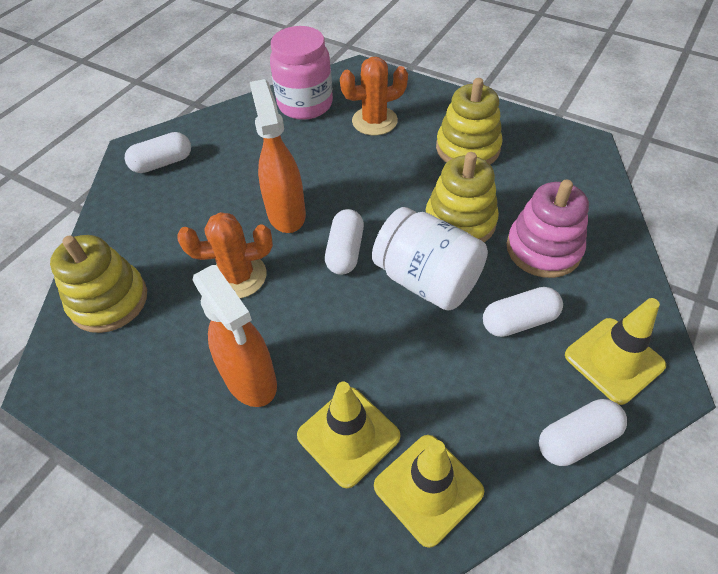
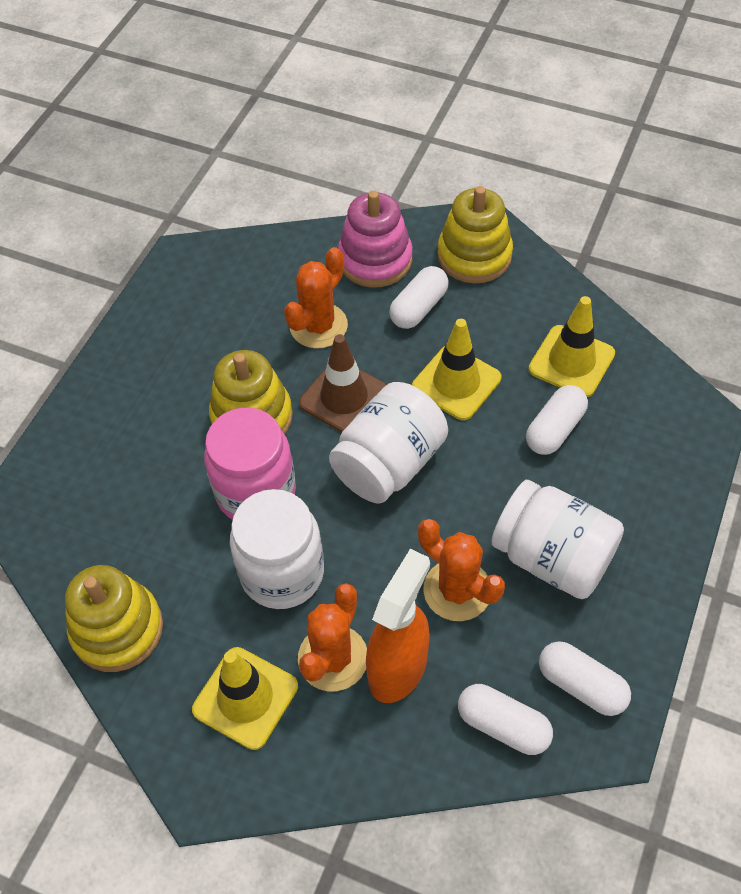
brown traffic cone: 0 -> 1
orange cactus: 2 -> 3
orange spray bottle: 2 -> 1
white jar: 1 -> 3

